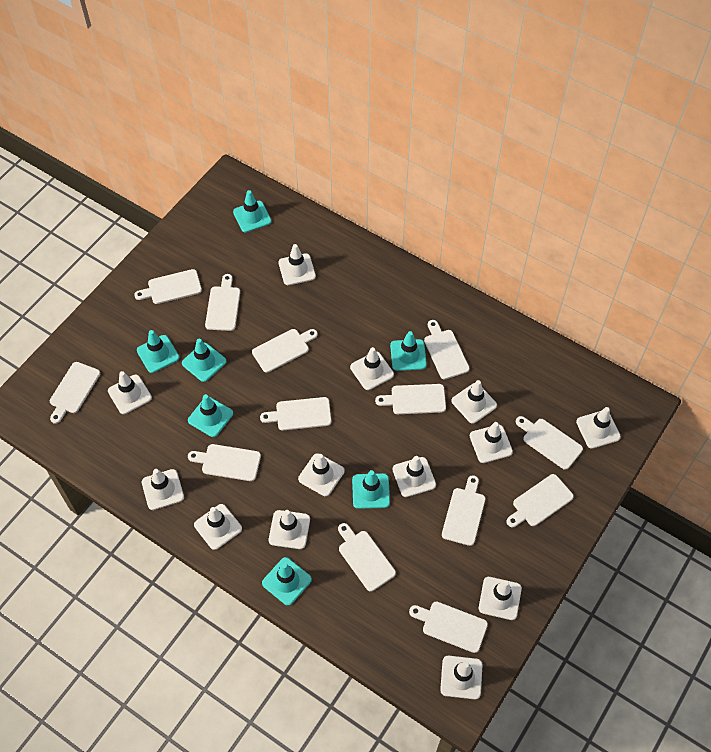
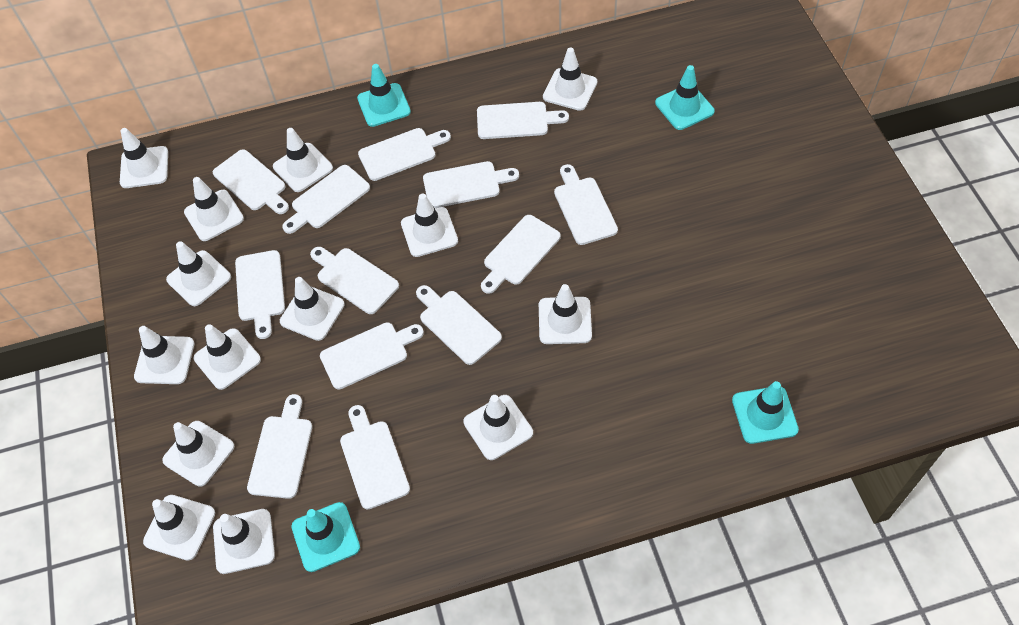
turquoise traffic cone: 7 -> 4
white traffic cone: 13 -> 14

